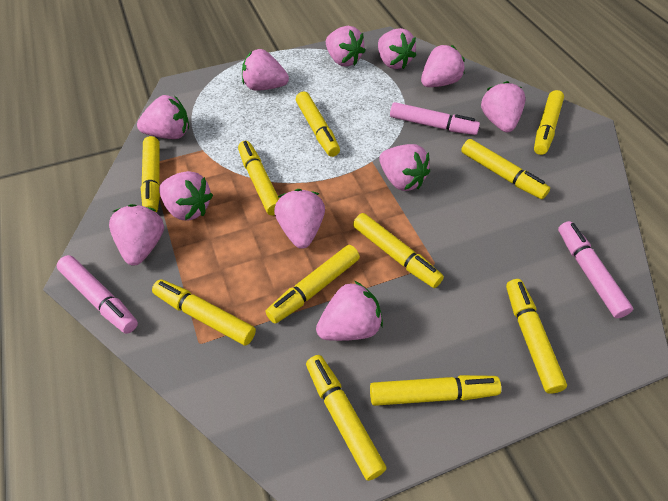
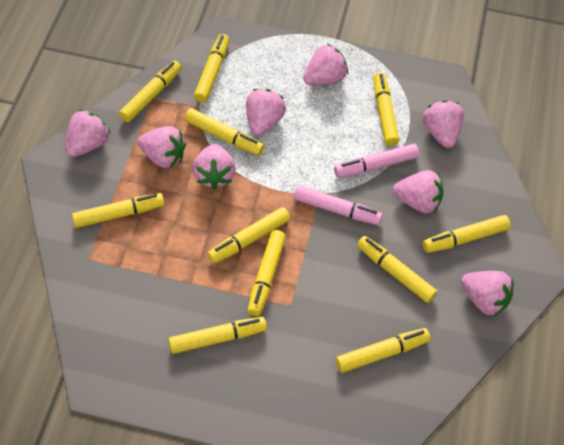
pink marker: 3 -> 2
pink strawberry: 11 -> 8

